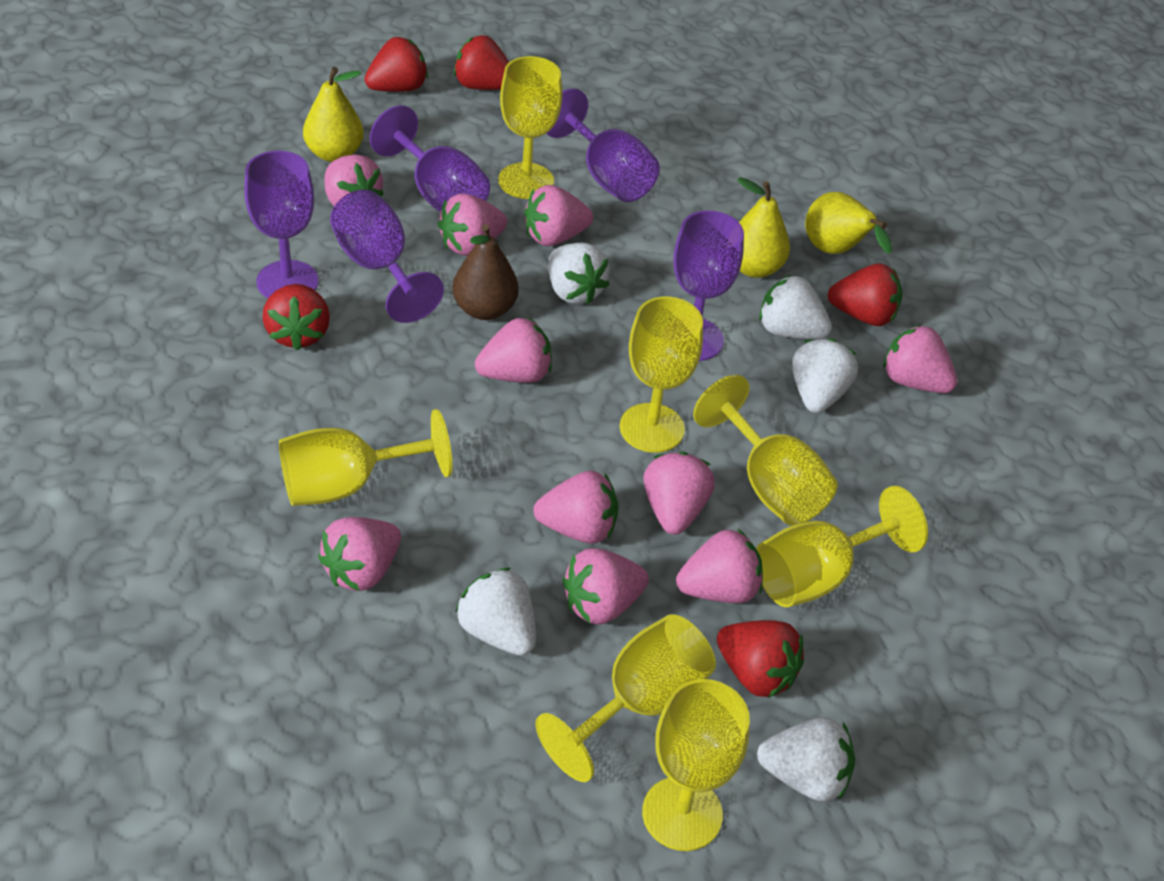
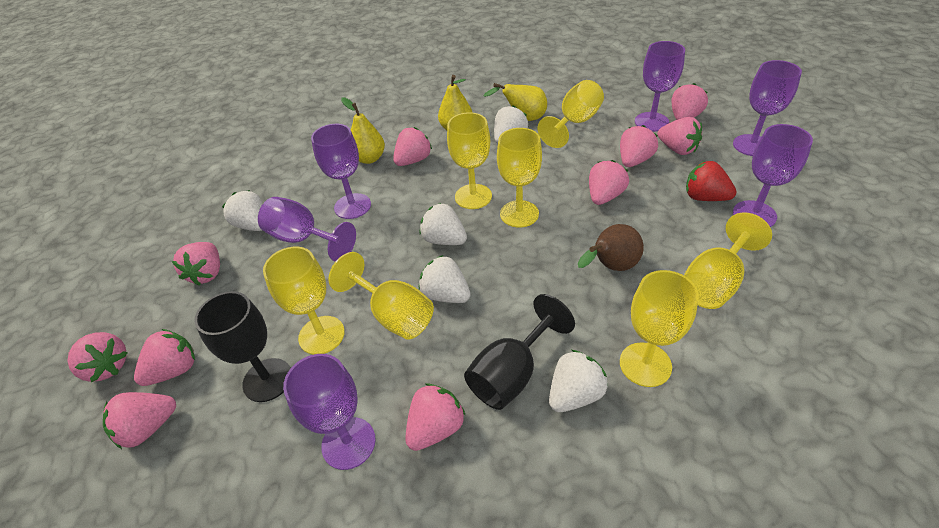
black goblet: 0 -> 2
purple goblet: 5 -> 6
red strawberry: 5 -> 1

